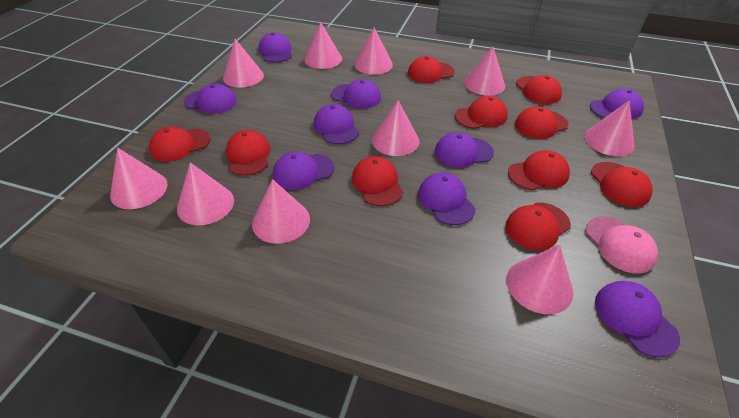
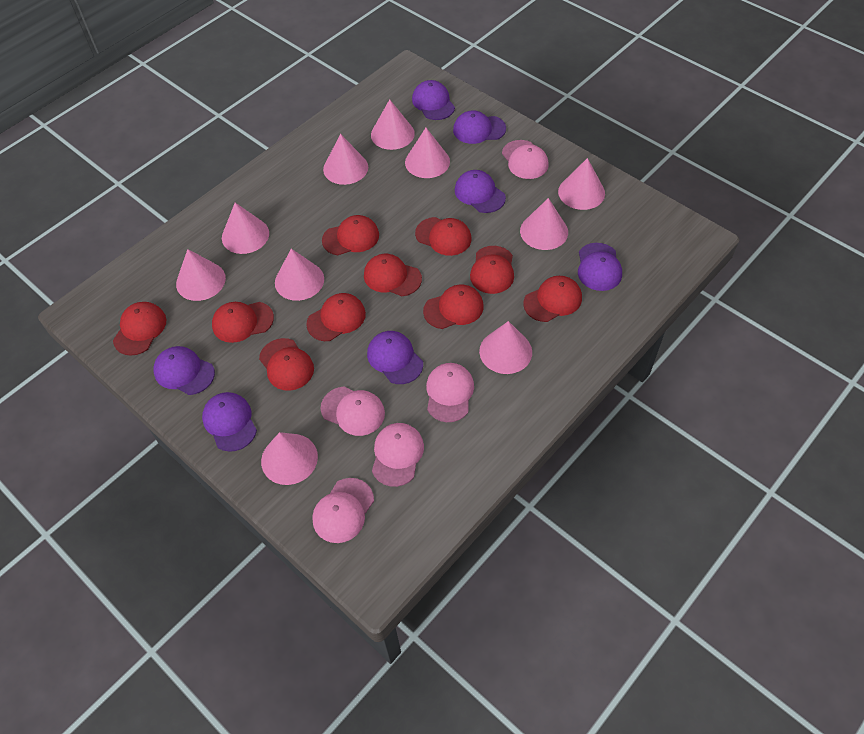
pink cap: 1 -> 5
purple cap: 9 -> 7

